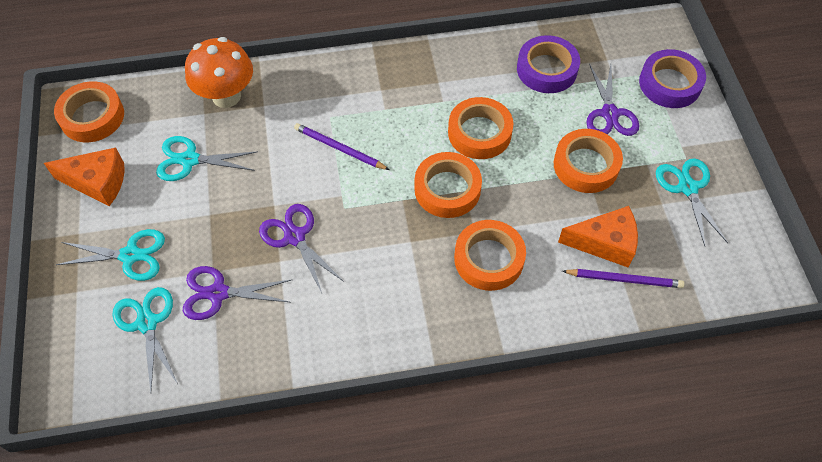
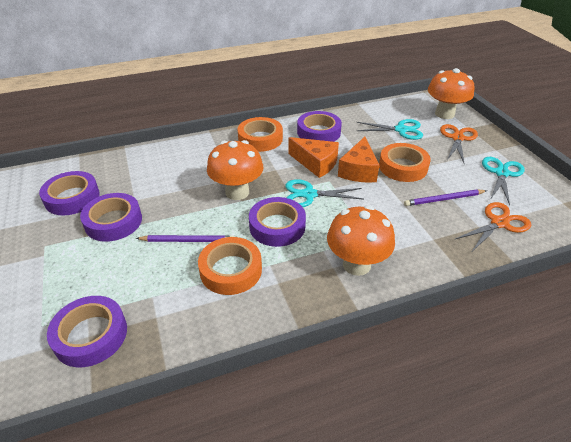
orange mushroom: 1 -> 3
orange scissors: 0 -> 2
orange tape: 5 -> 3
purple scissors: 3 -> 0
purple tape: 2 -> 5
turquoise scissors: 4 -> 3

